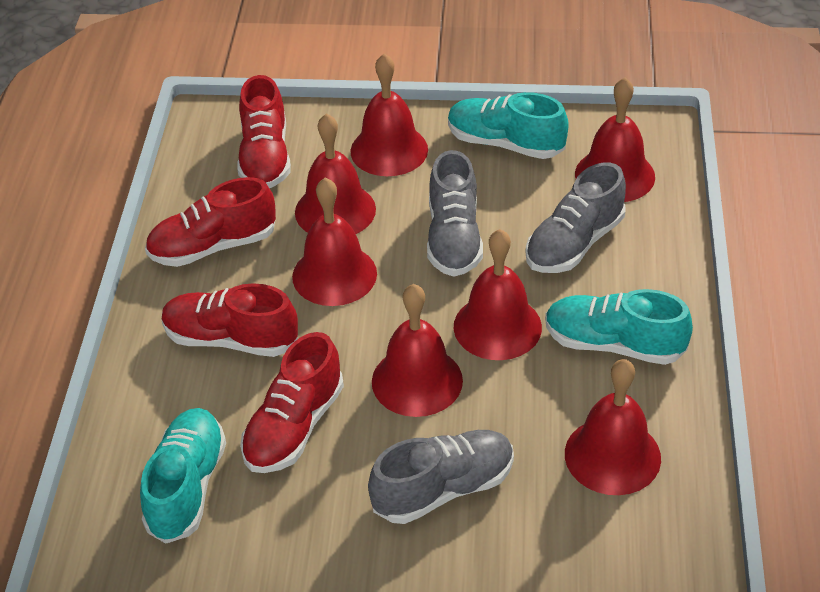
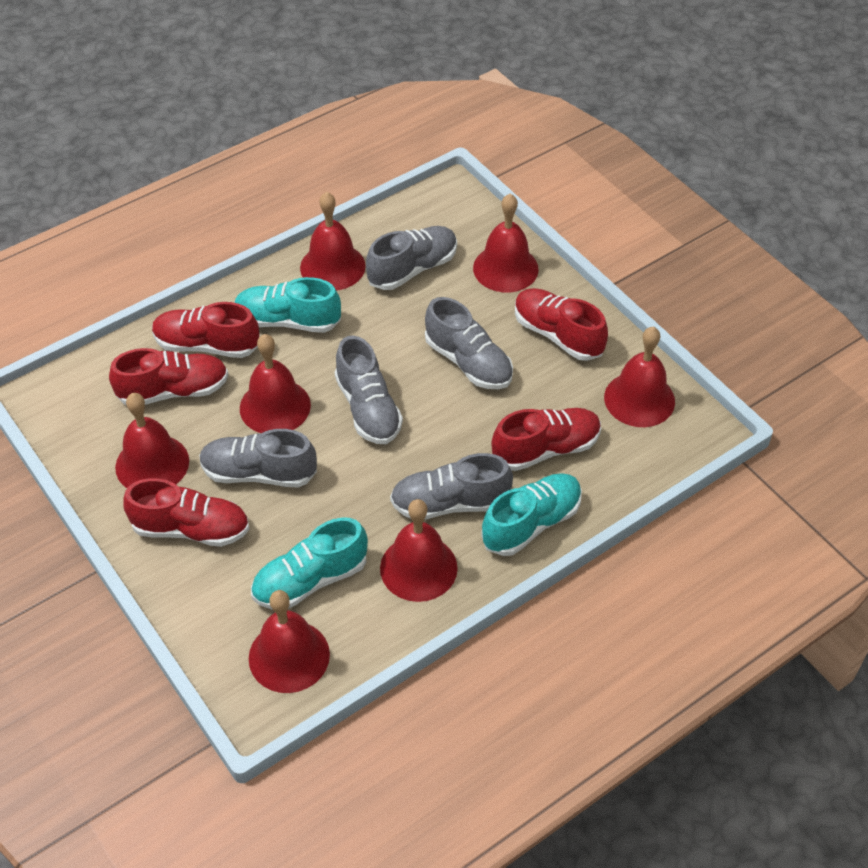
grey shoe: 3 -> 5
red shoe: 4 -> 5

